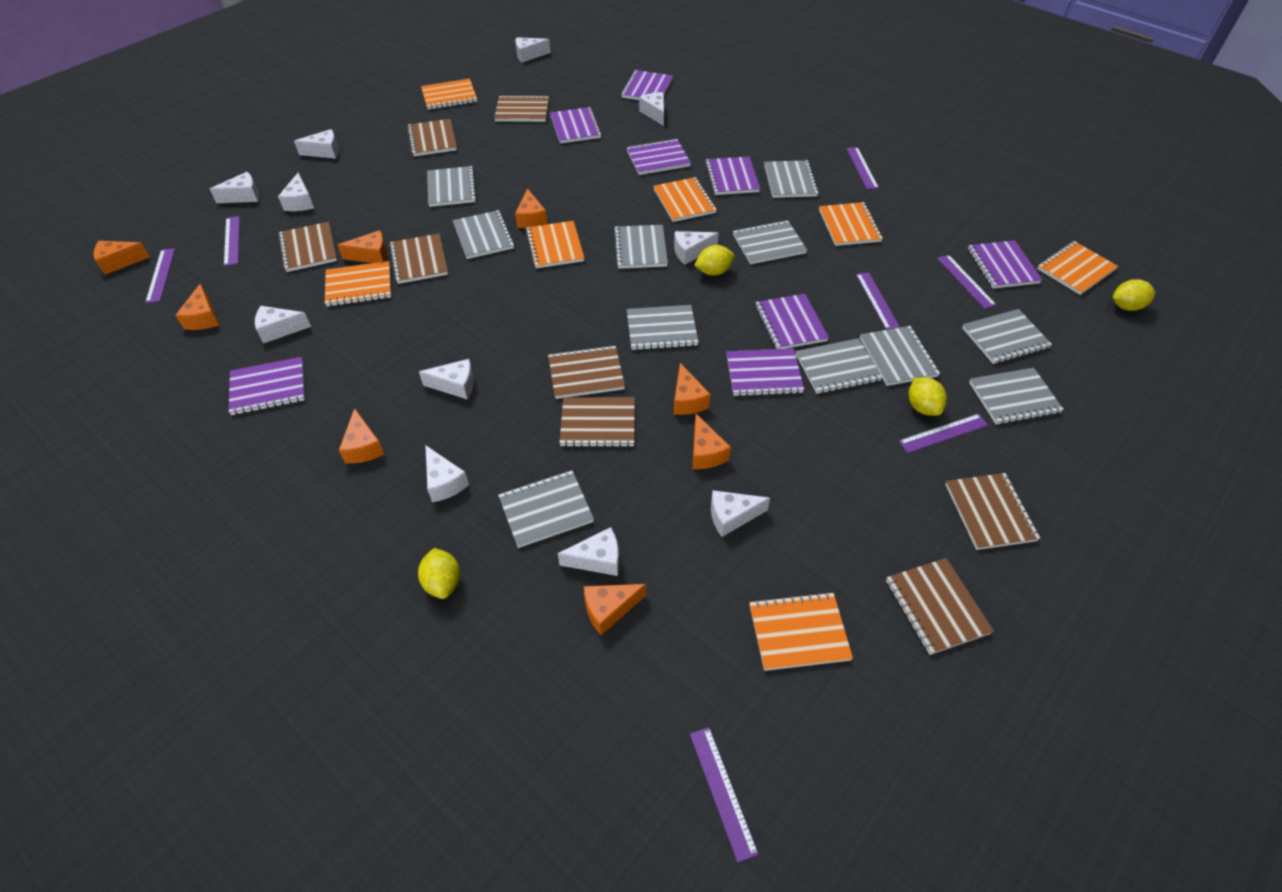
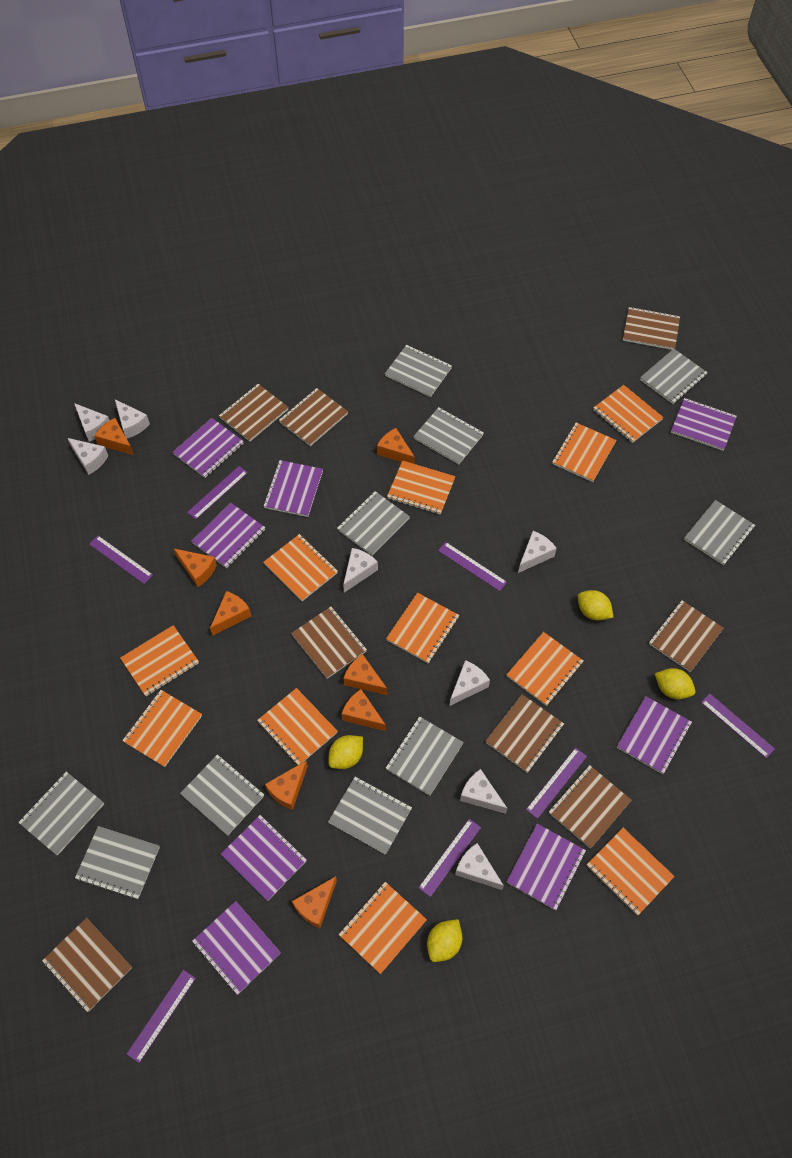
grey notebook: 11 -> 10
orange notebook: 7 -> 11
white cheese: 11 -> 8

